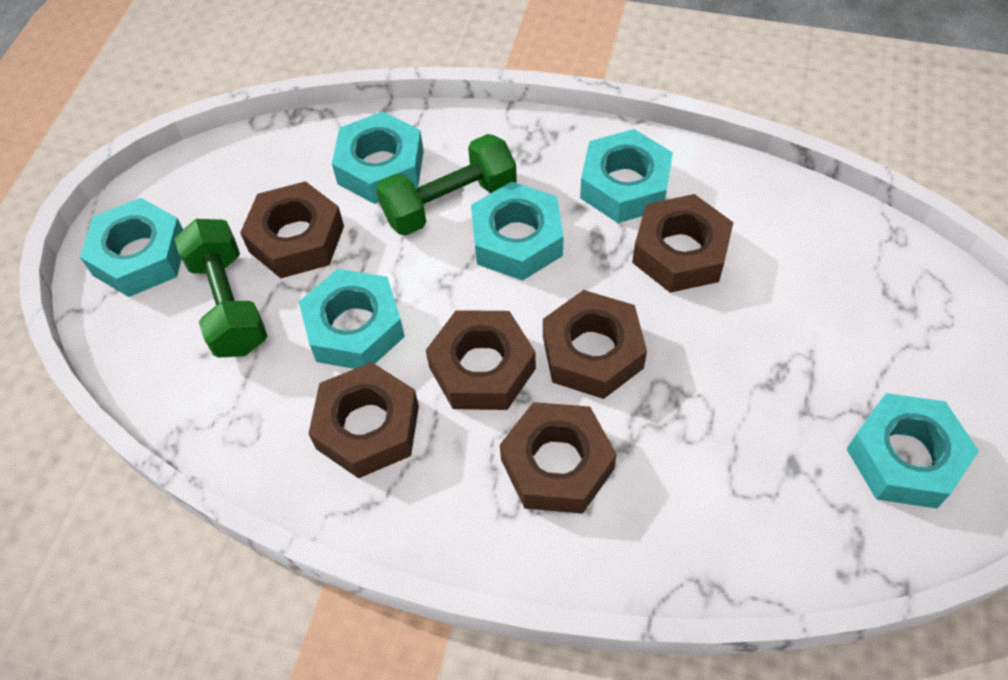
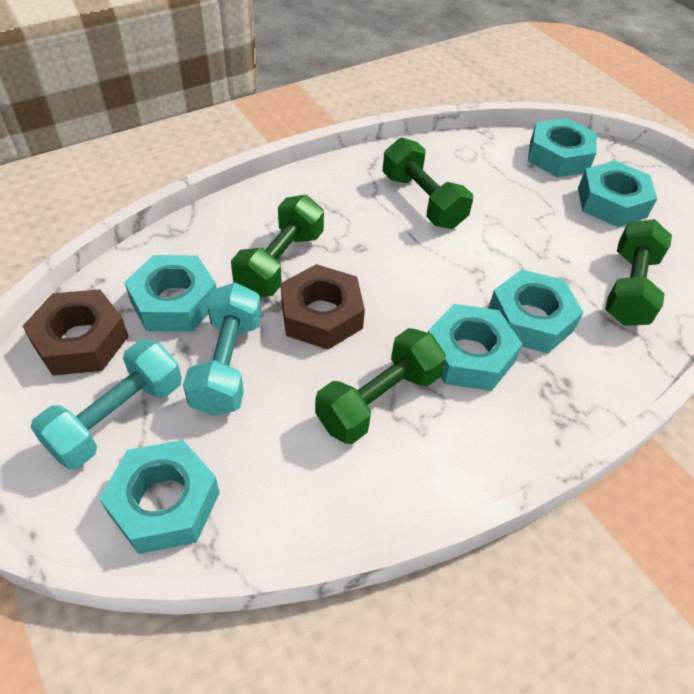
brown nut: 6 -> 2
green dumbbell: 2 -> 4
turquoise dumbbell: 0 -> 2

